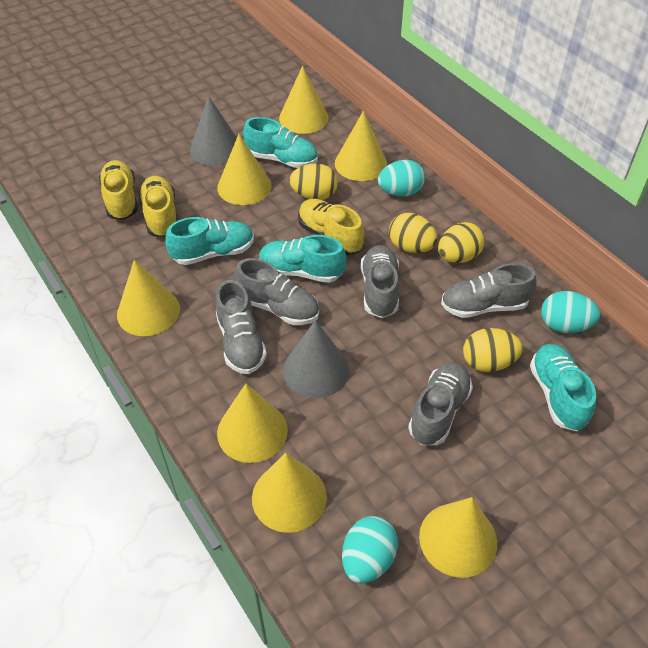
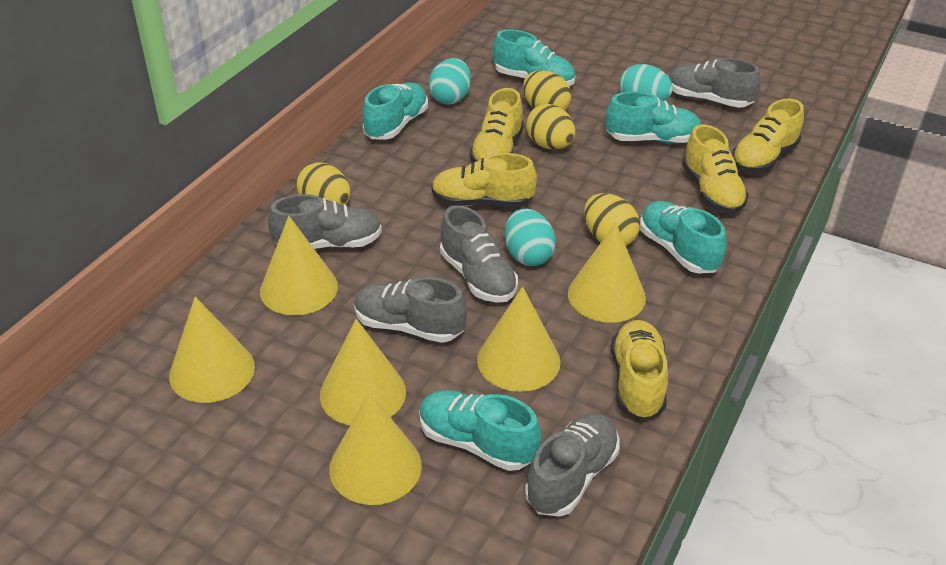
grey cone: 2 -> 0
turquoise shoe: 4 -> 5
yellow cone: 7 -> 6
yellow shoe: 3 -> 5

